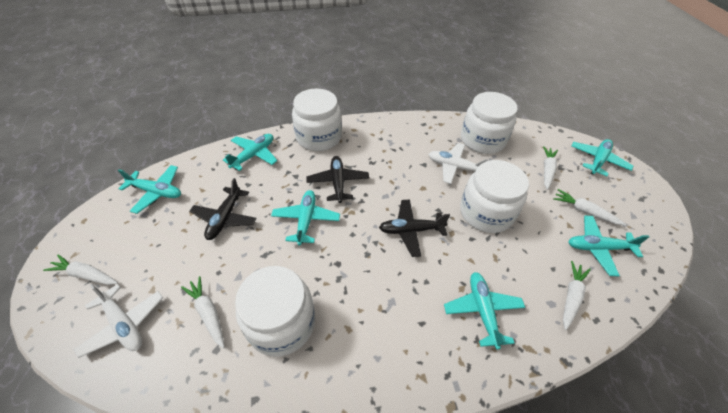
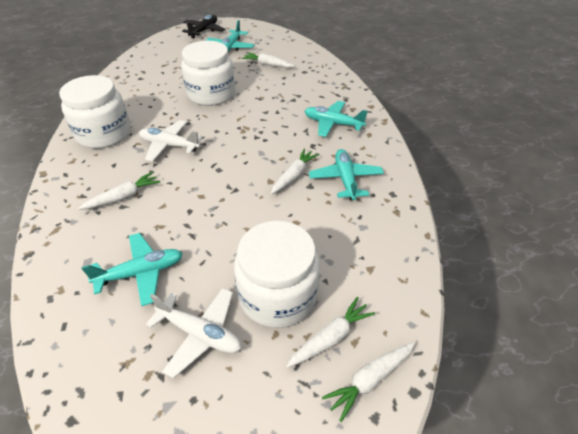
black plane: 3 -> 1
turquoise plane: 6 -> 4
white jar: 4 -> 3

